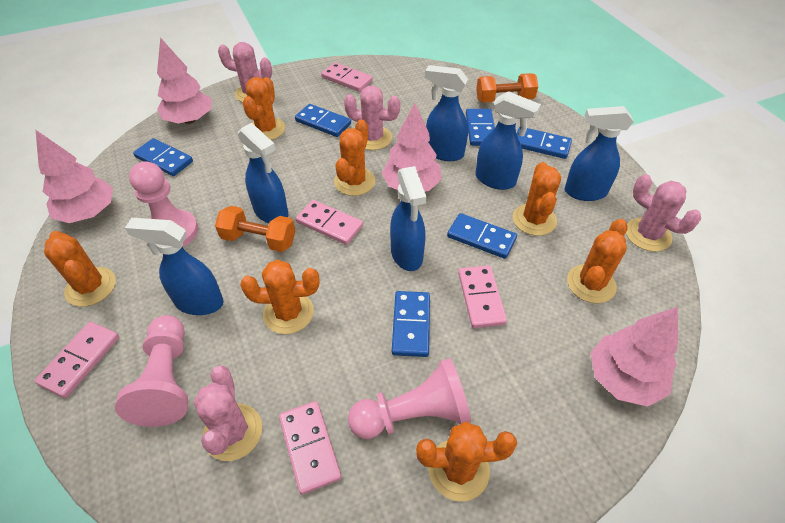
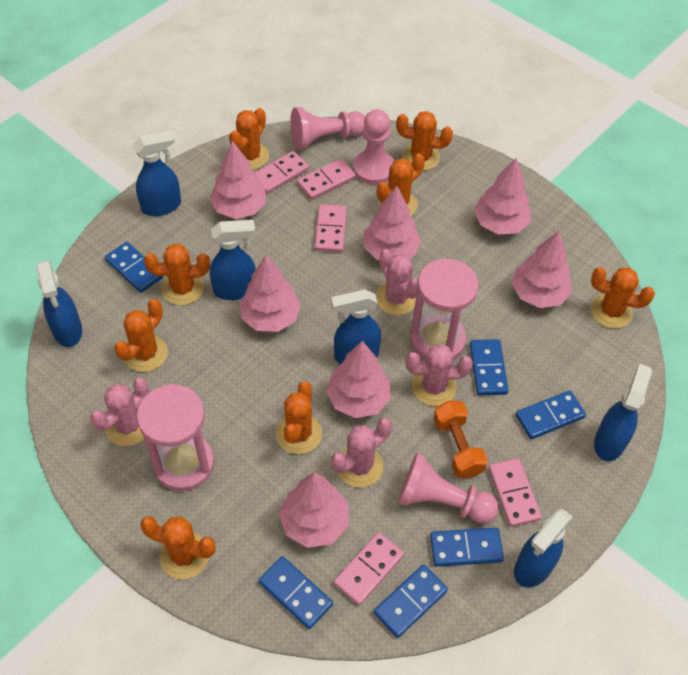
orange cactus: 7 -> 8
orange dumbbell: 2 -> 1
pink hourglass: 0 -> 2
pink tree: 4 -> 7

